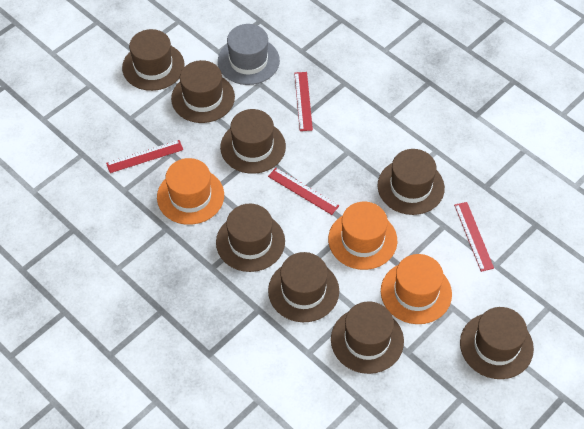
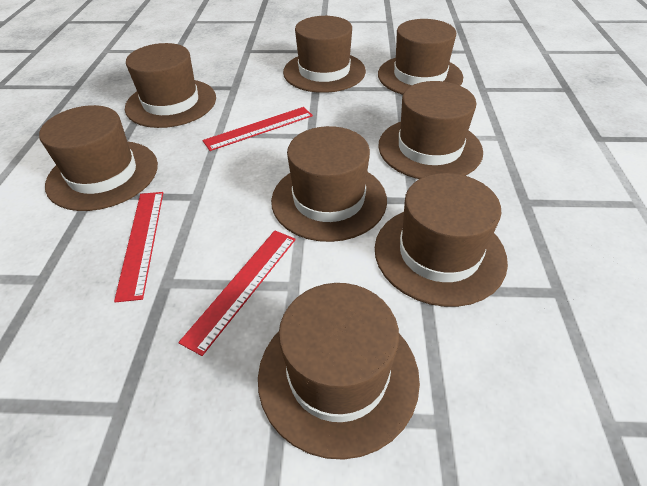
grey hat: 1 -> 0
orange hat: 3 -> 0
red ruler: 4 -> 3

